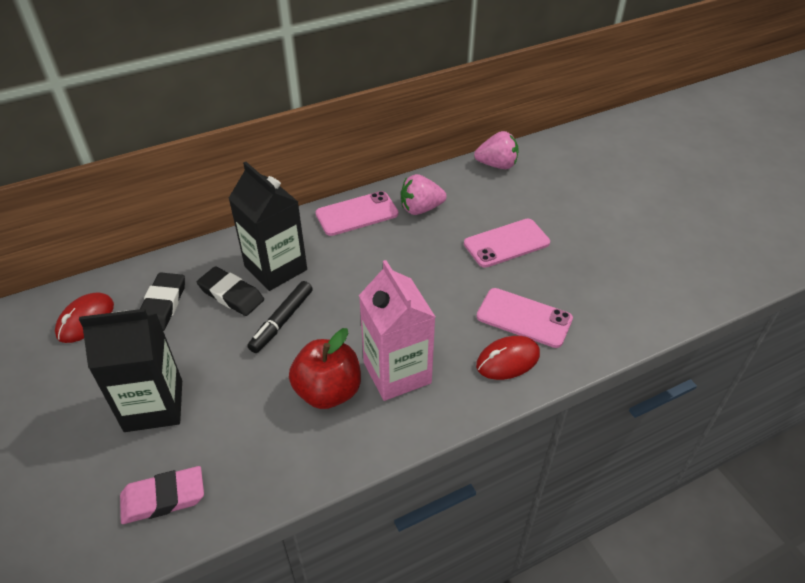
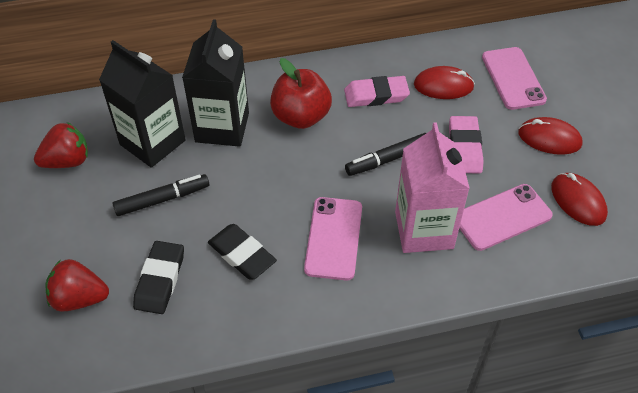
black marker: 1 -> 2
pink eraser: 1 -> 2
pink strawberry: 2 -> 0
red mouse: 2 -> 3
red strawberry: 0 -> 2

